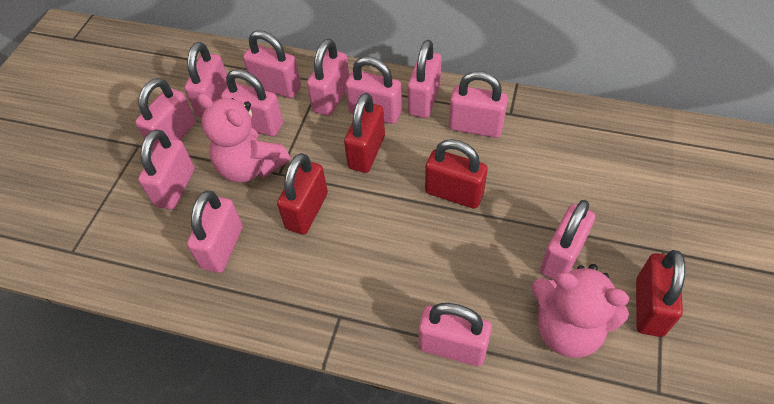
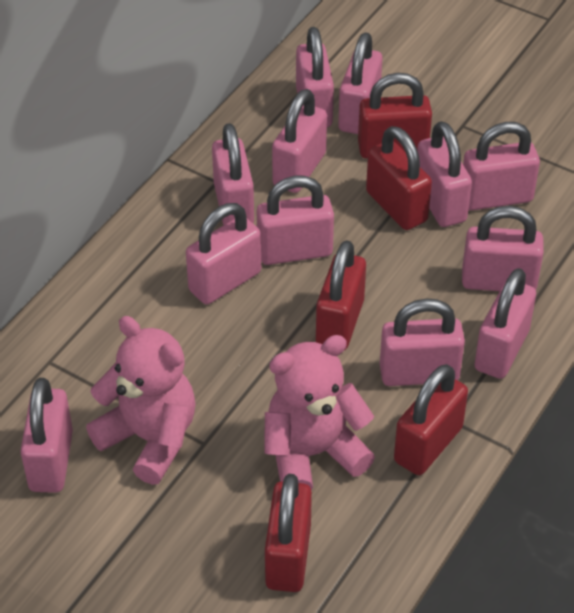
red padlock: 4 -> 5

